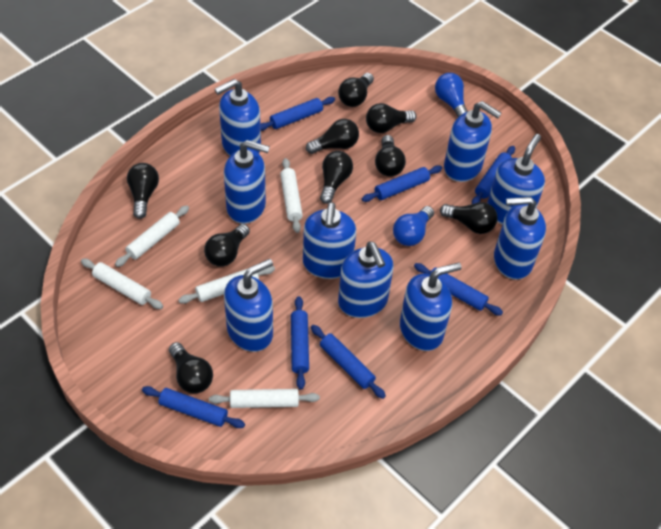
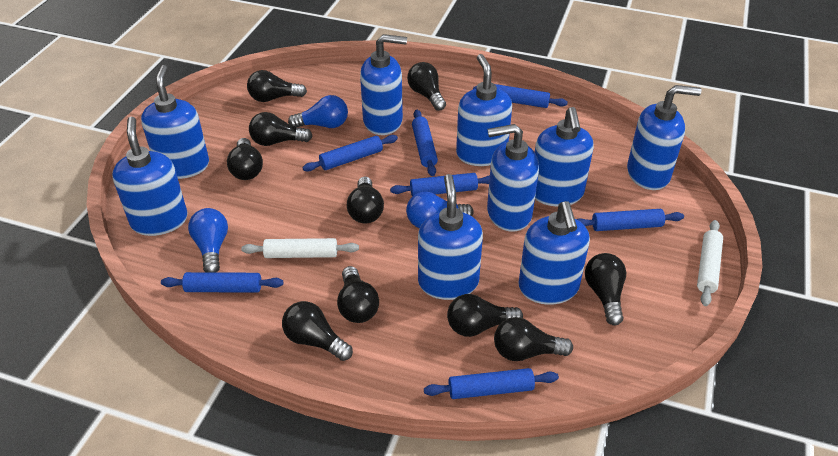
black light bulb: 9 -> 10
blue light bulb: 2 -> 3
white rolling pin: 5 -> 2

